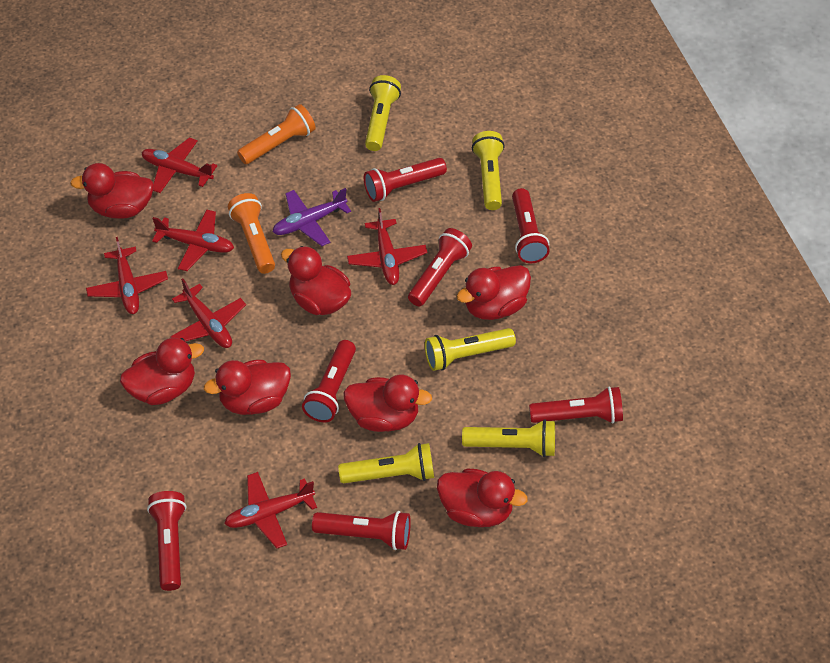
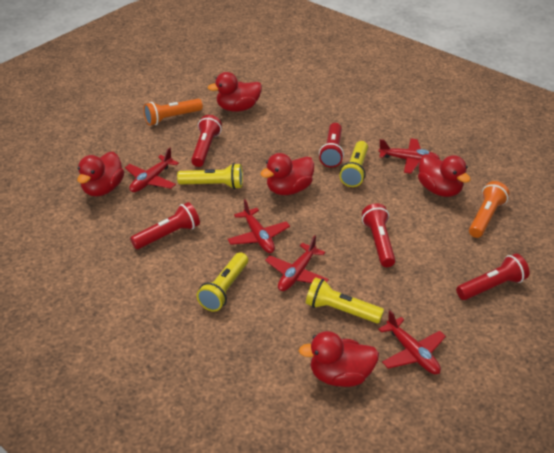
purple plane: 1 -> 0
red duck: 7 -> 5
red flashlight: 7 -> 5
red plane: 6 -> 5
yellow flashlight: 5 -> 4

